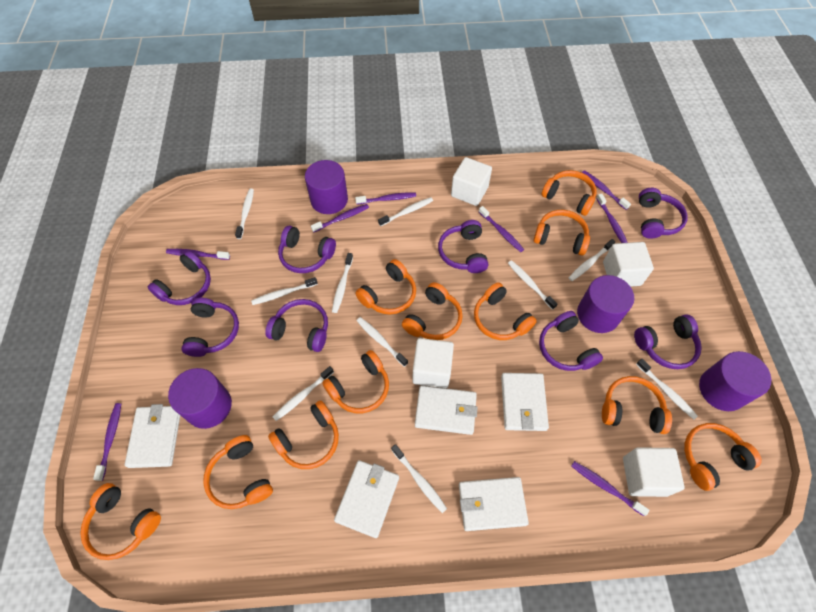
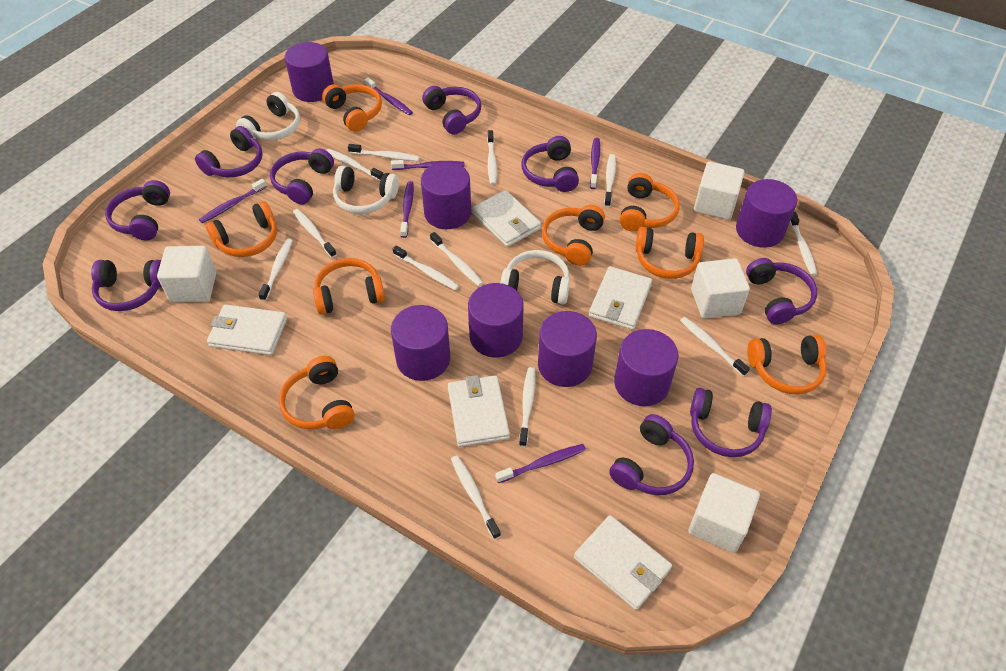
orange headphones: 11 -> 8
purple cylinder: 4 -> 7
purple headphones: 8 -> 9
purple toothbrush: 8 -> 6
white headphones: 0 -> 3
white toothbrush: 10 -> 12

